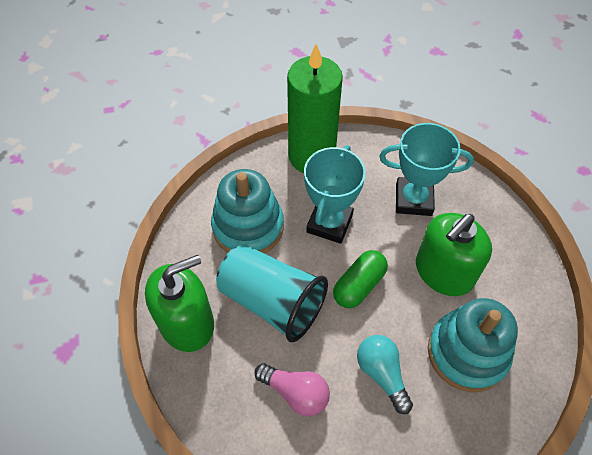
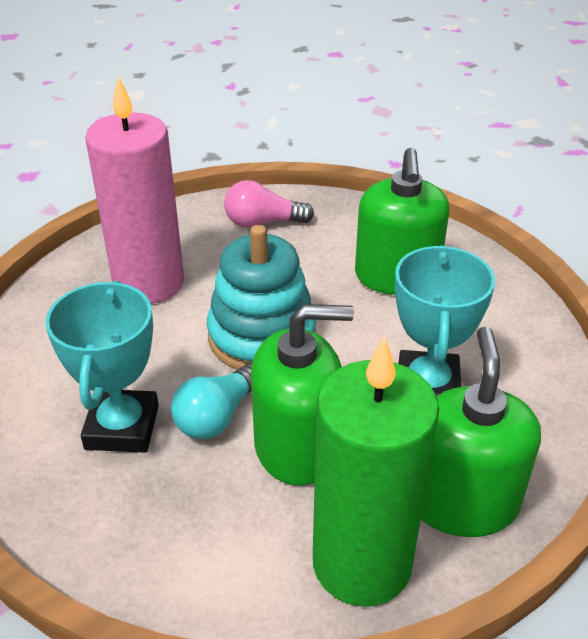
green capsule: 1 -> 0
green soap dispenser: 2 -> 3
pink candle: 0 -> 1
turquoise cup: 1 -> 0
turquoise stacking toy: 2 -> 1

